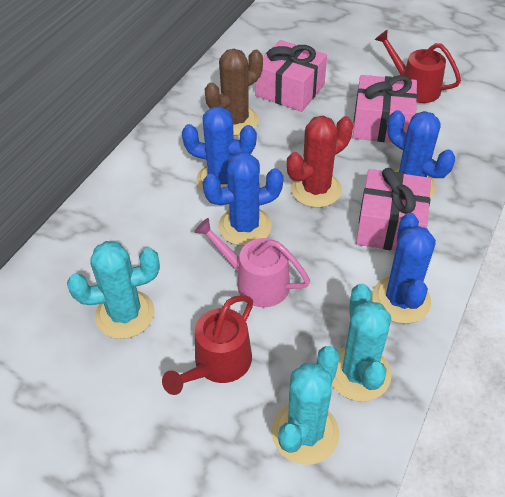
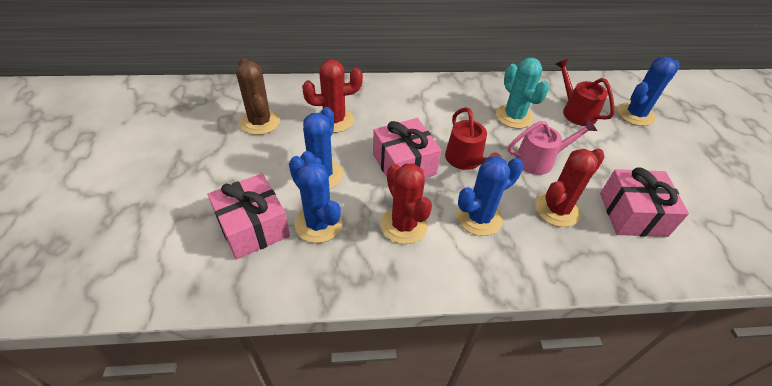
red cactus: 1 -> 3
turquoise cactus: 3 -> 1

